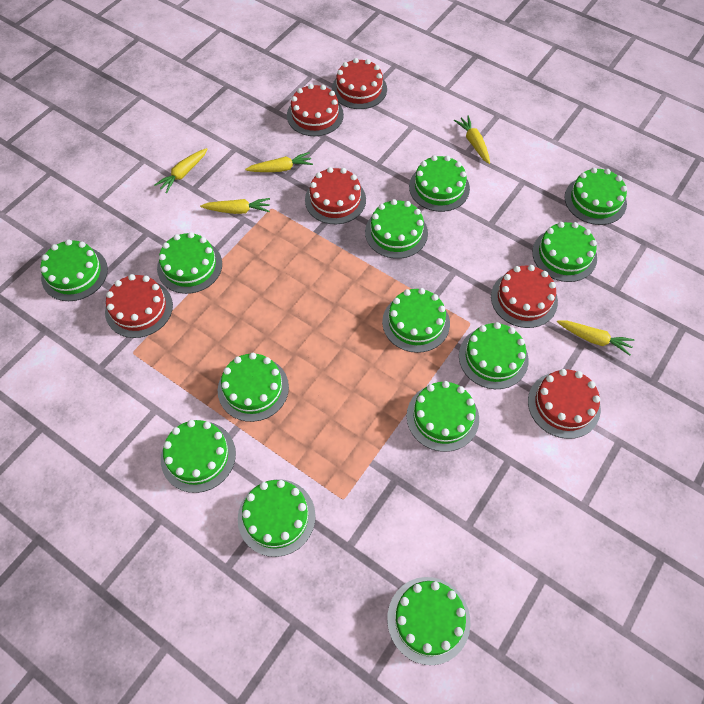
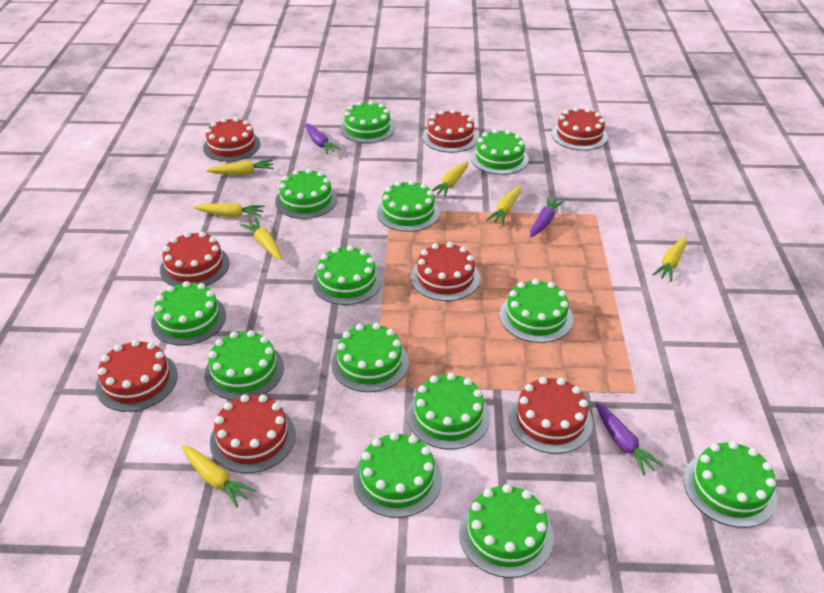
purple carrot: 0 -> 3
red cake: 6 -> 8
yellow carrot: 5 -> 7

